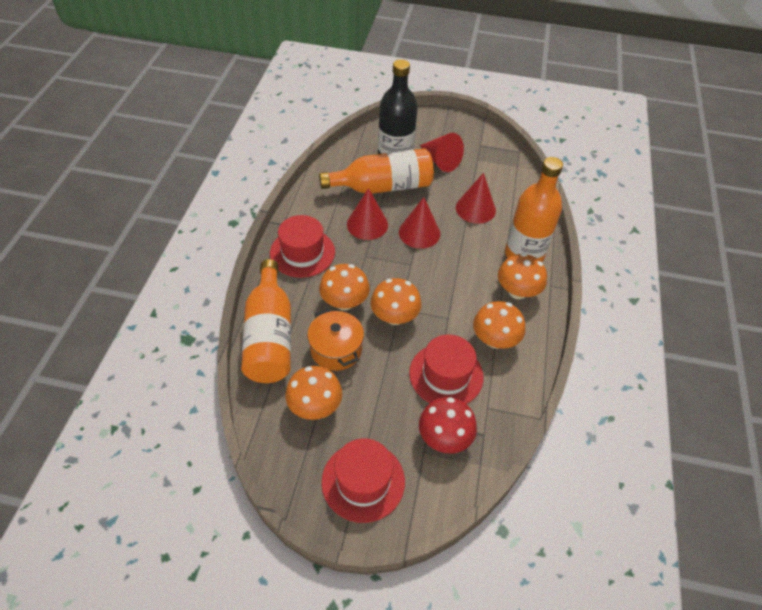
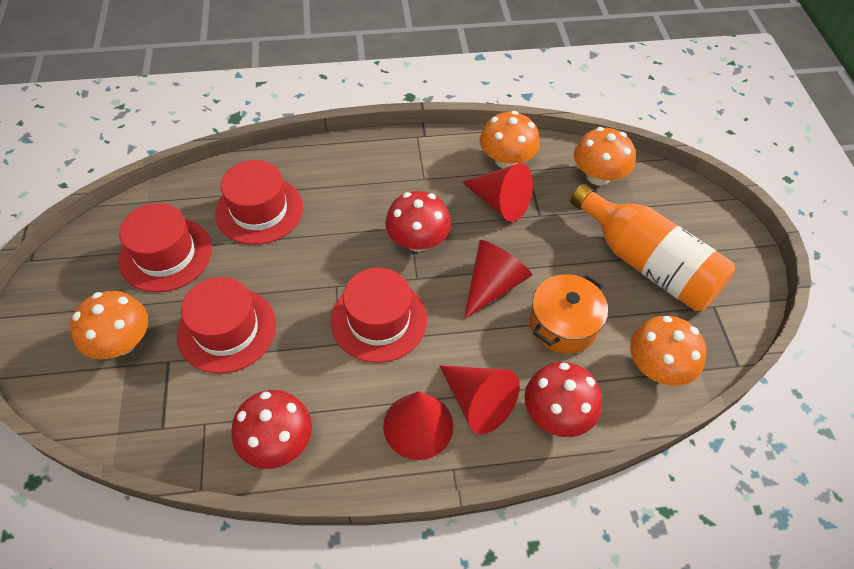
black bottle: 1 -> 0
orange bottle: 3 -> 1
orange mushroom: 5 -> 4
red hat: 3 -> 4
red mushroom: 1 -> 3

